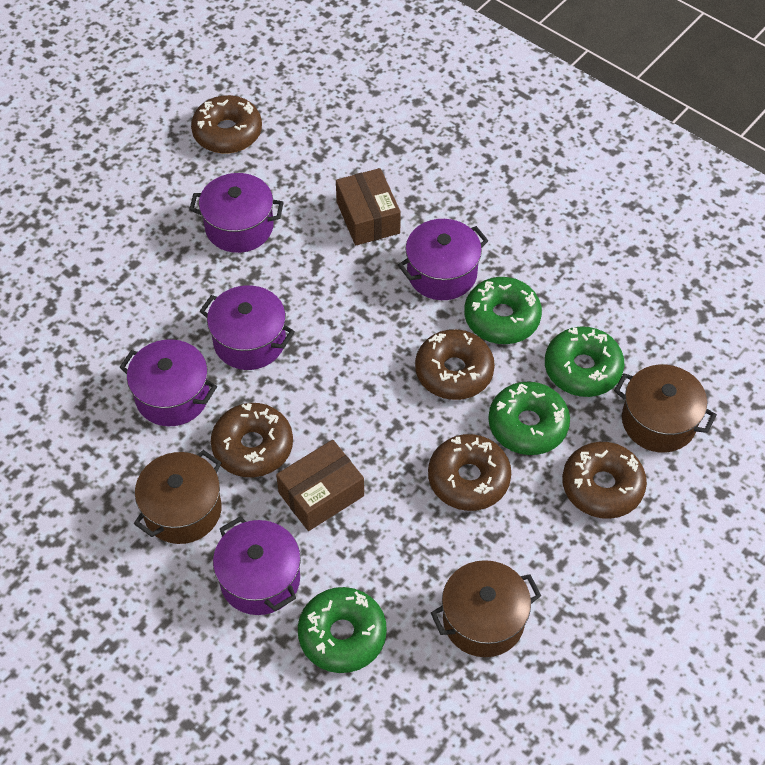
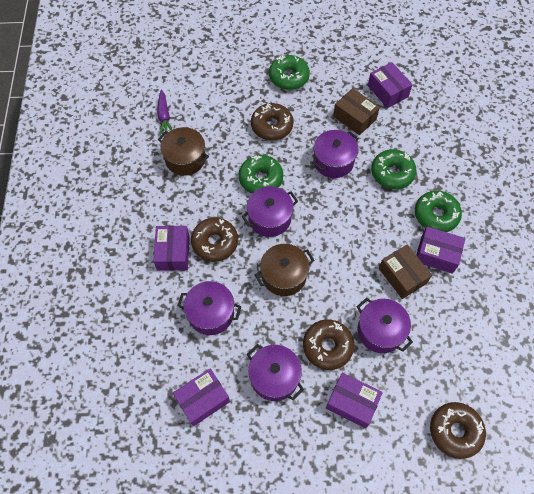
brown donut: 5 -> 4
brown pot: 3 -> 2
purple box: 0 -> 5
purple carrot: 0 -> 1

